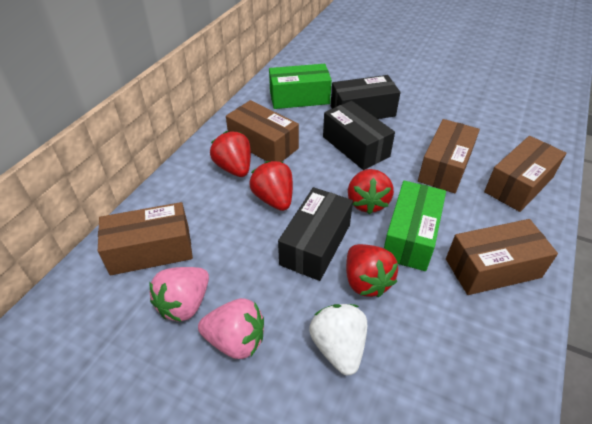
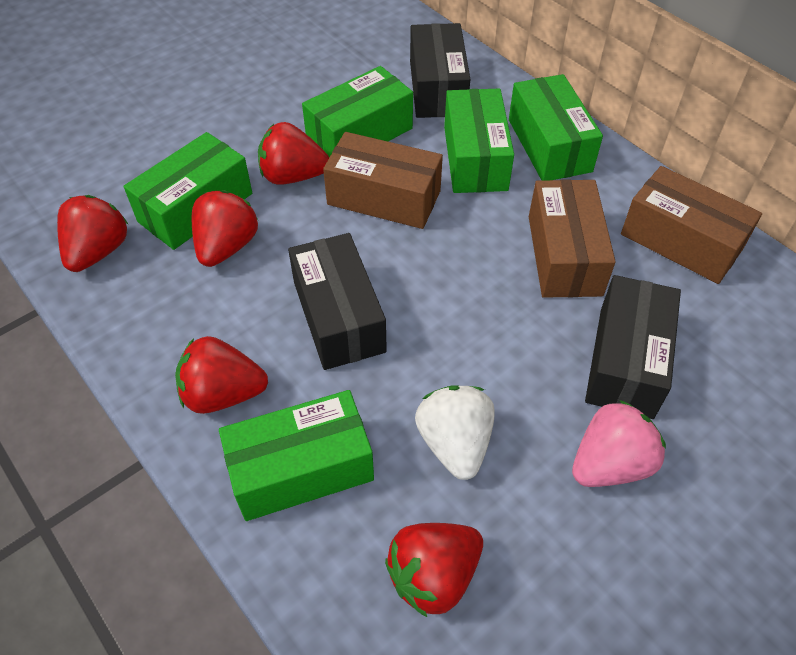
brown box: 5 -> 3
green box: 2 -> 5
pink strawberry: 2 -> 1
red strawberry: 4 -> 5

